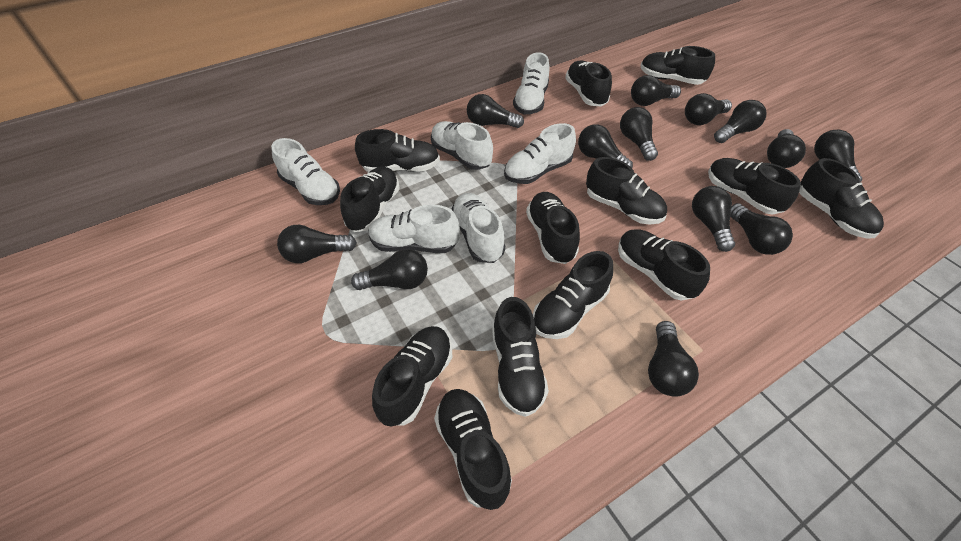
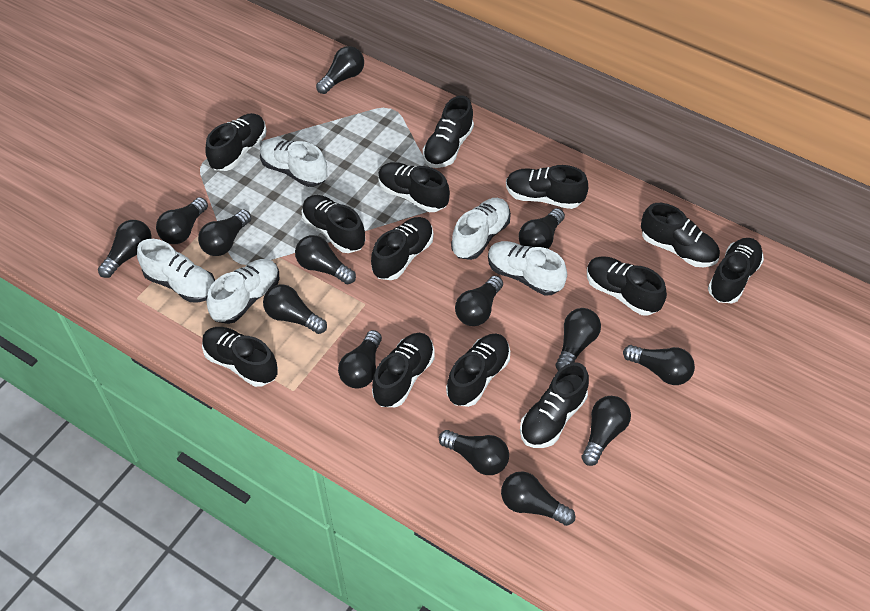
black light bulb: 13 -> 14
white shoe: 6 -> 5

